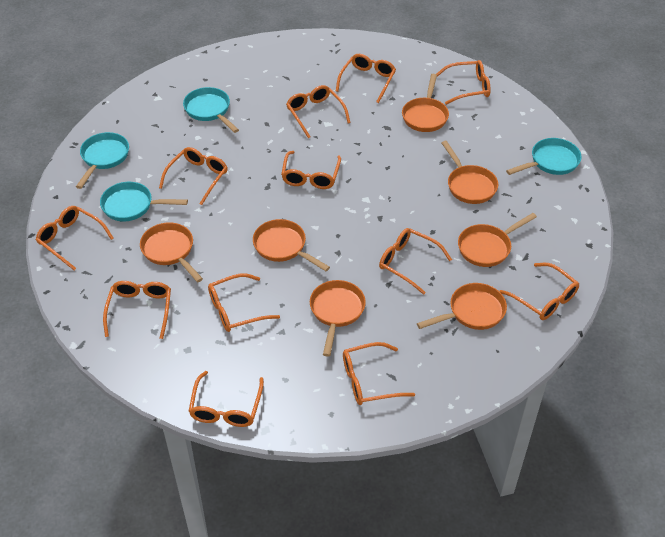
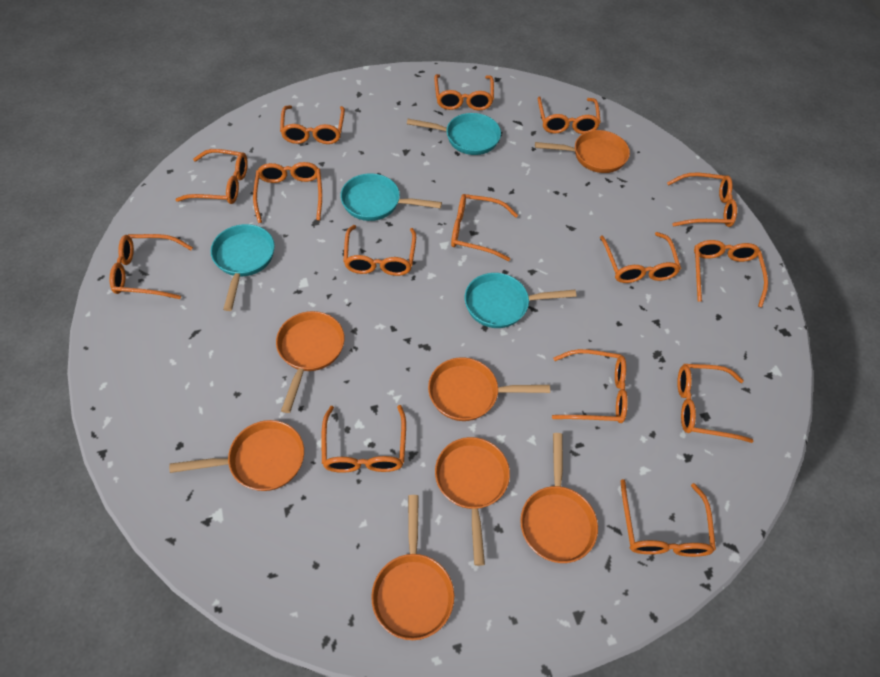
orange glasses: 12 -> 15

